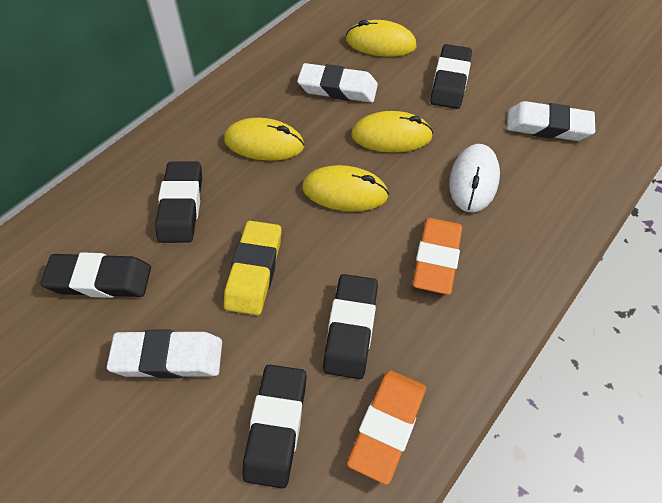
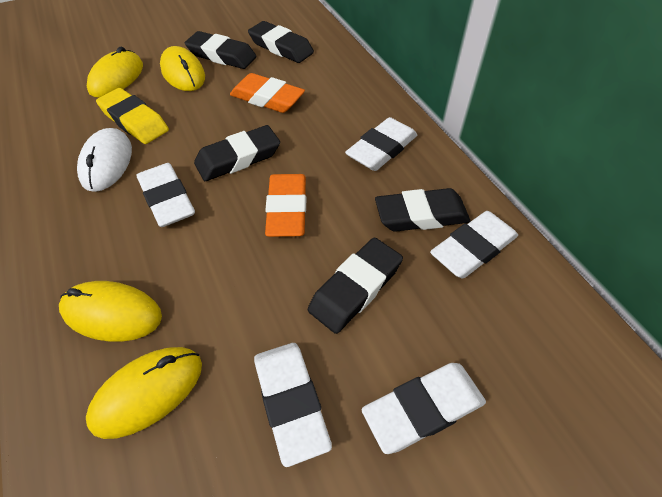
white eraser: 3 -> 5

